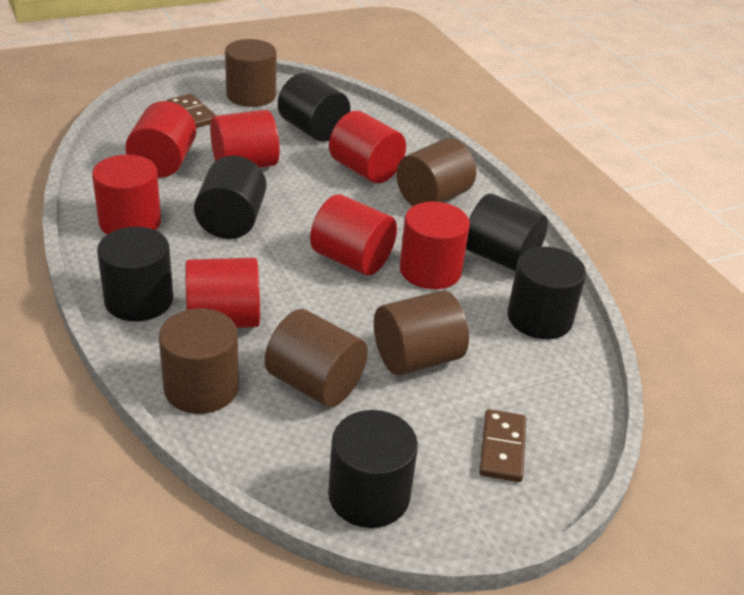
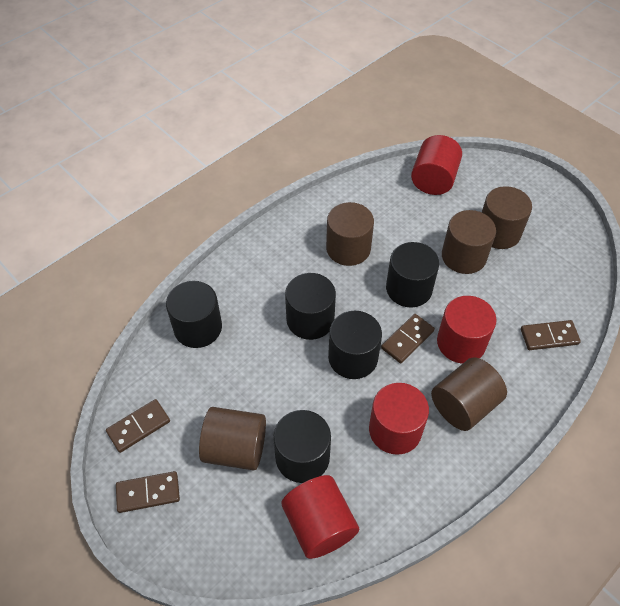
black cylinder: 6 -> 5
brown domino: 2 -> 4
red cylinder: 7 -> 4

